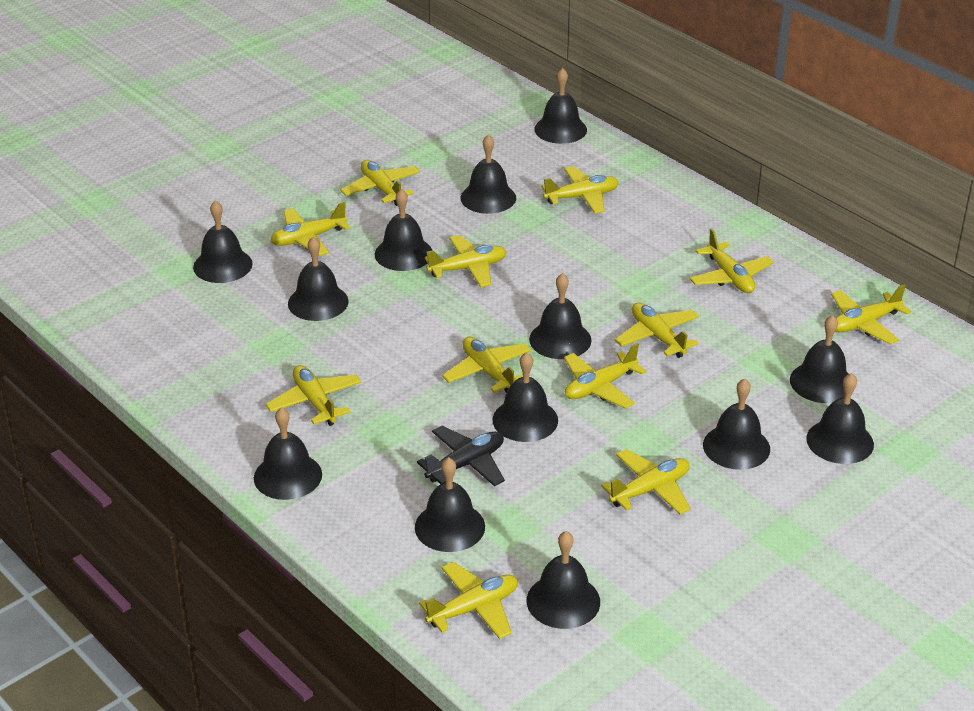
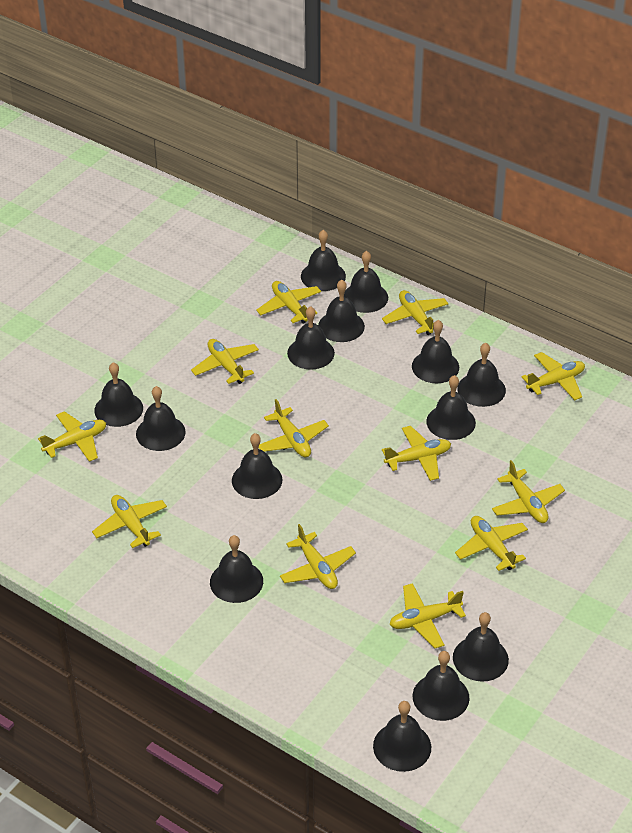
black bell: 13 -> 14
black plane: 1 -> 0

